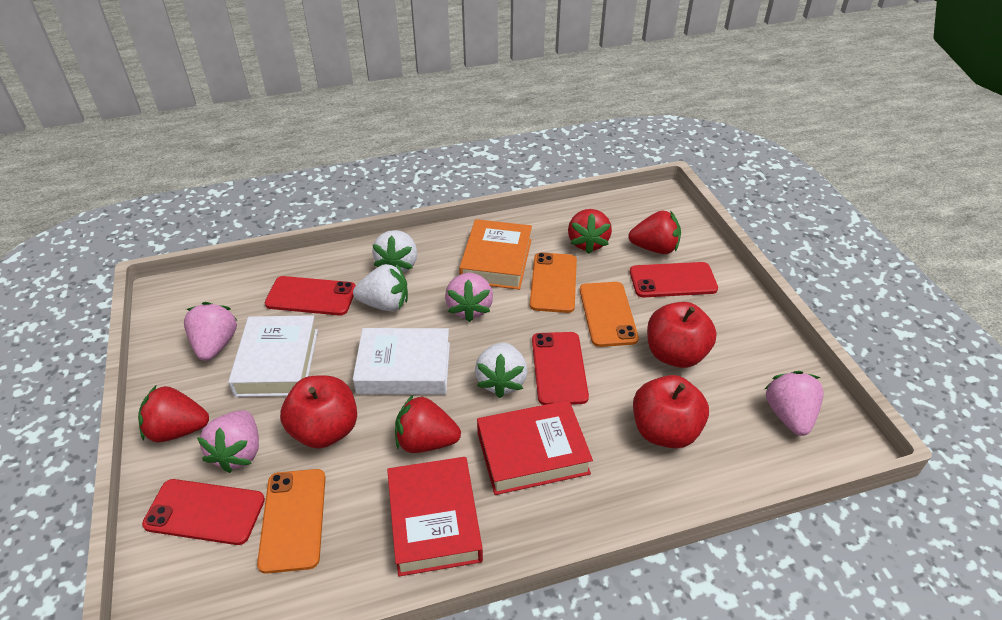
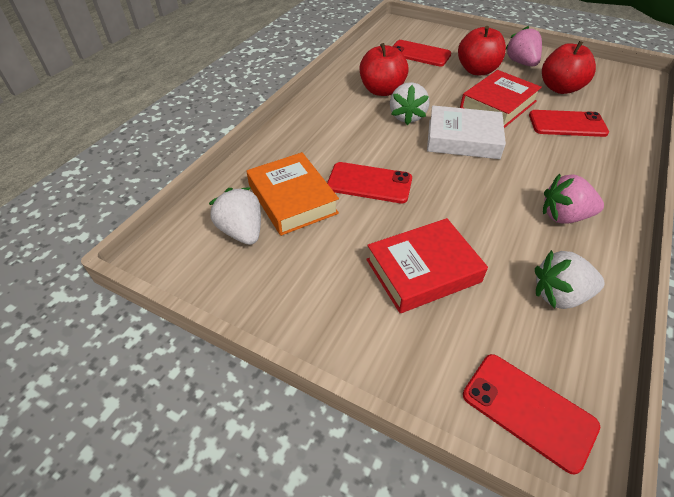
orange phone: 3 -> 0
pink strawberry: 4 -> 2
red strawberry: 4 -> 0
white book: 2 -> 1

